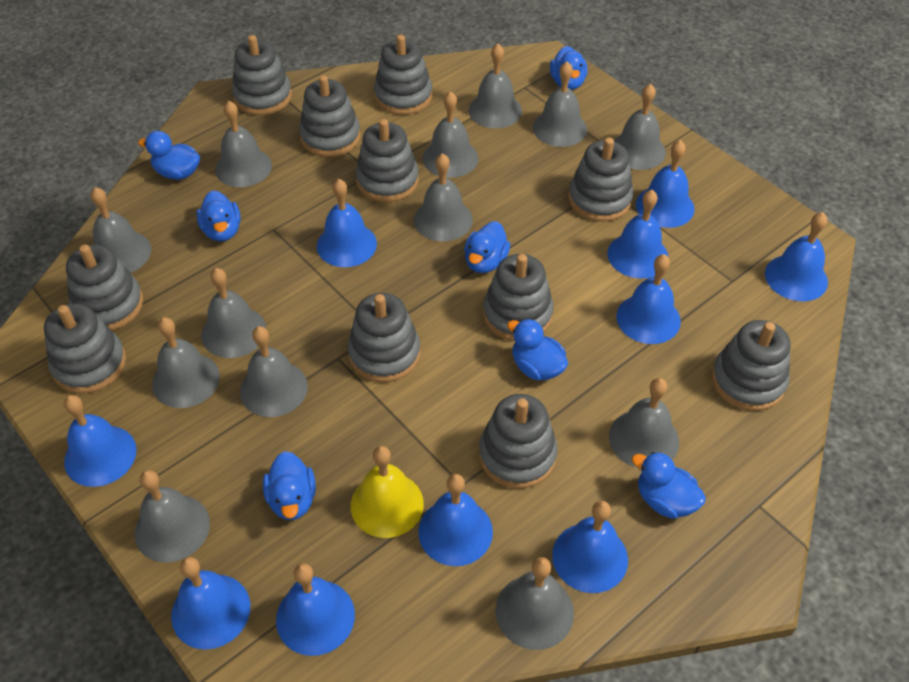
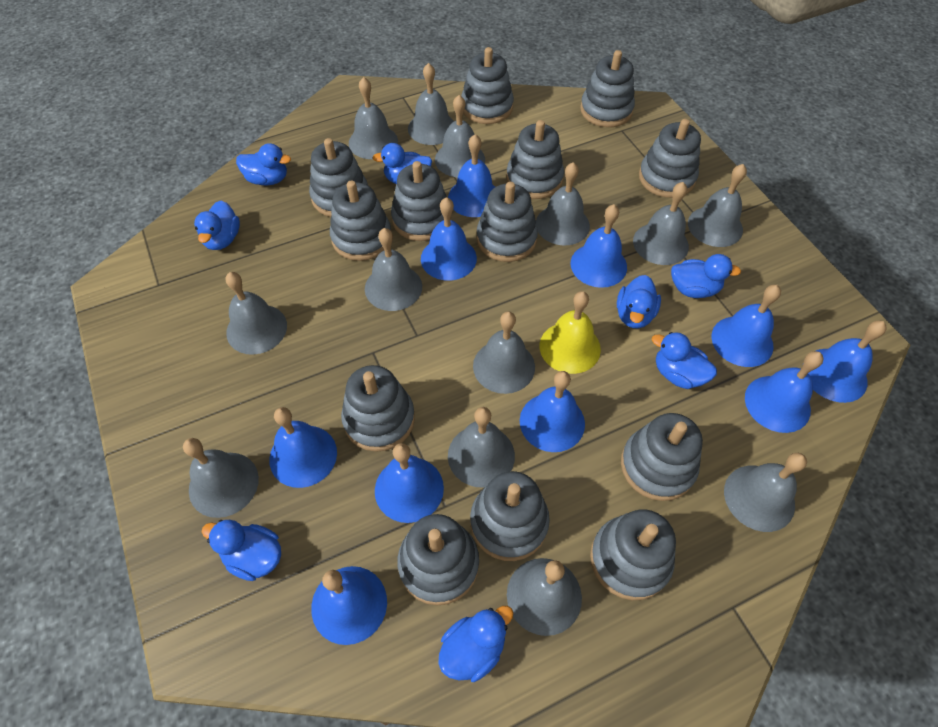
blue duck: 7 -> 8
grey stacking toy: 11 -> 13

